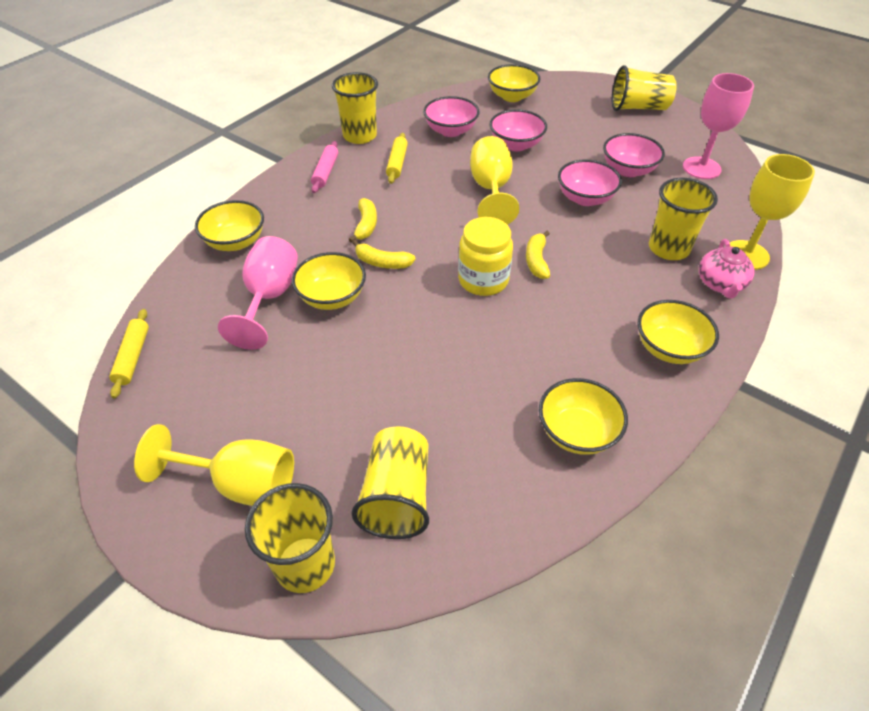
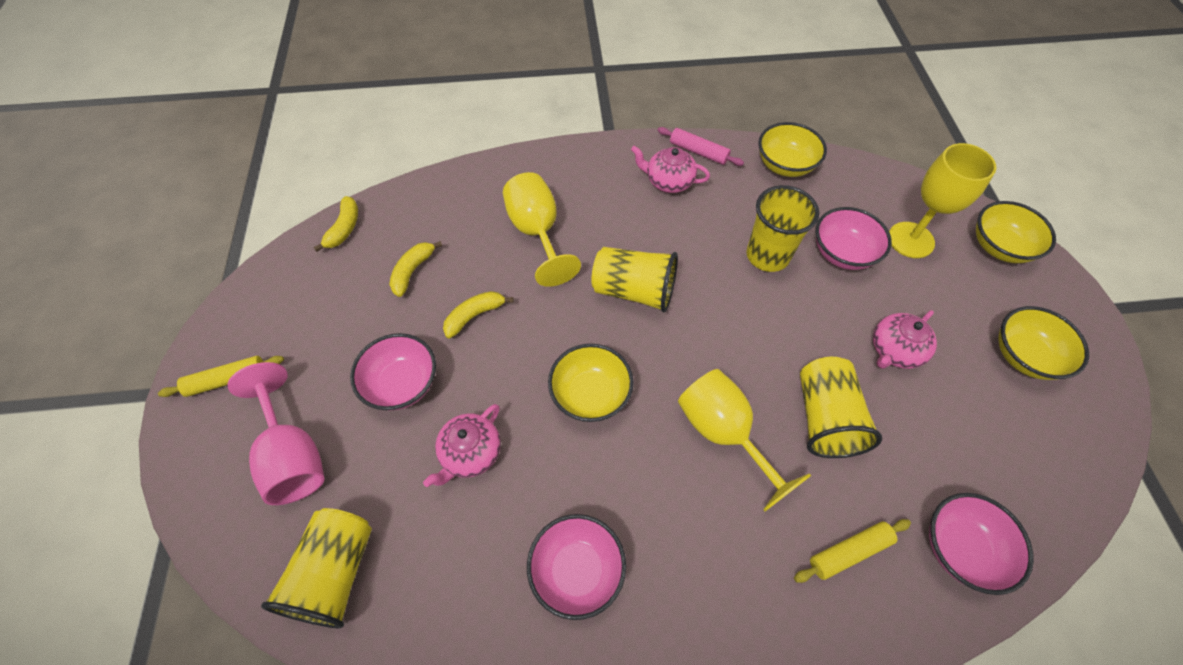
pink goblet: 2 -> 1
pink teapot: 1 -> 3
yellow bowl: 5 -> 4
yellow cup: 5 -> 4
yellow jar: 1 -> 0

